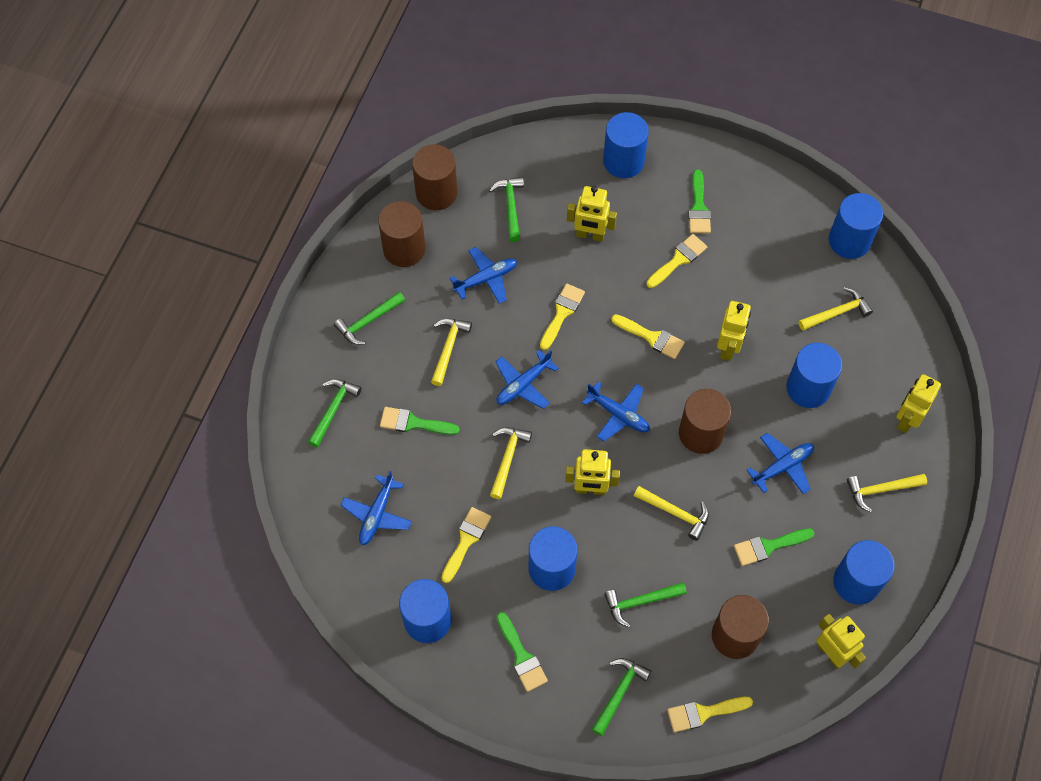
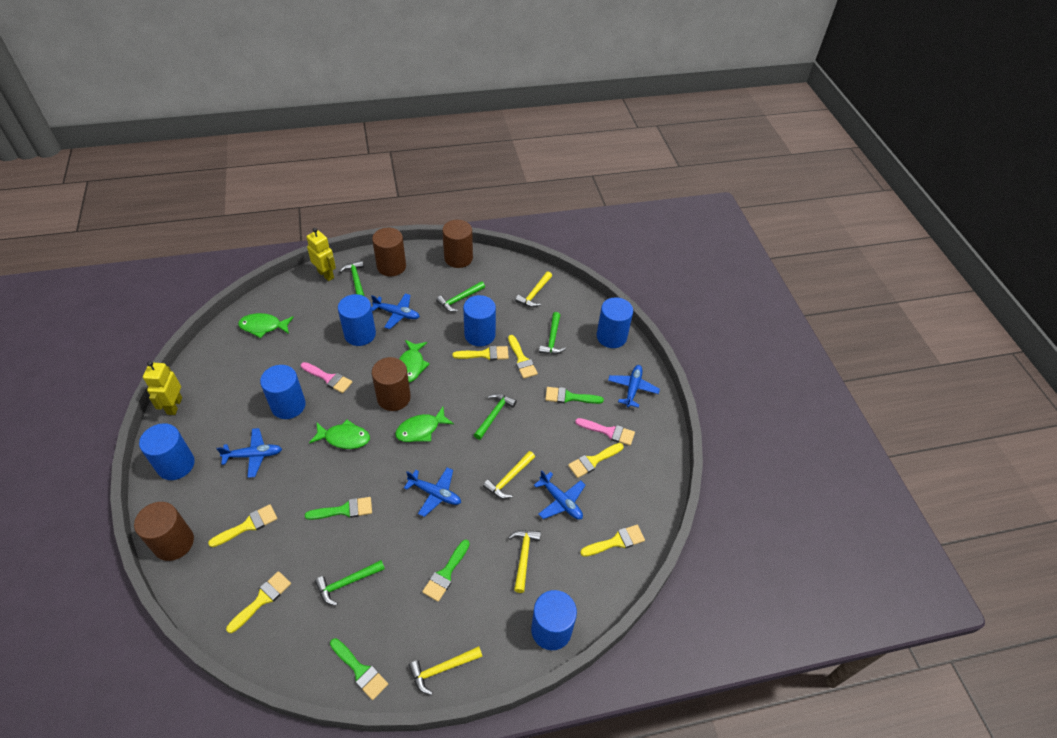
green fish: 0 -> 4
pink brush: 0 -> 2
yellow brush: 5 -> 6
yellow hammer: 5 -> 4
yellow robot: 5 -> 2

